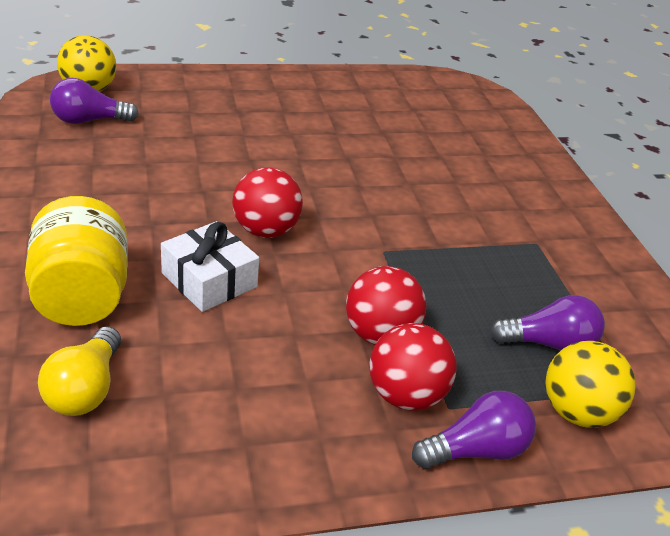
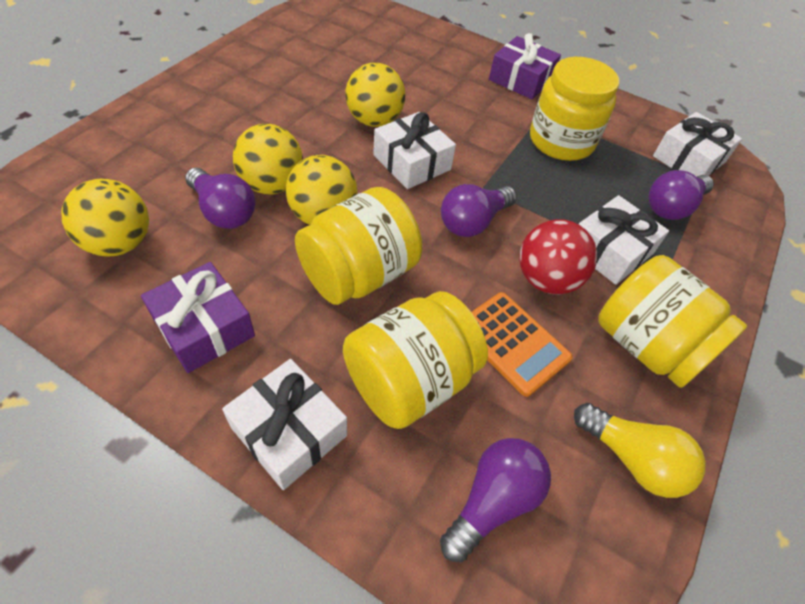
orange calculator: 0 -> 1
purple gift: 0 -> 2
purple light bulb: 3 -> 4
red ball: 3 -> 1
white gift: 1 -> 4
yellow ball: 2 -> 4
yellow jar: 1 -> 4

